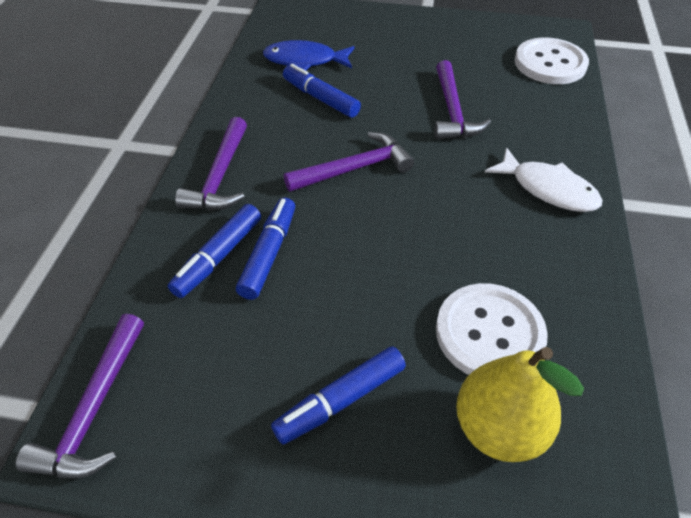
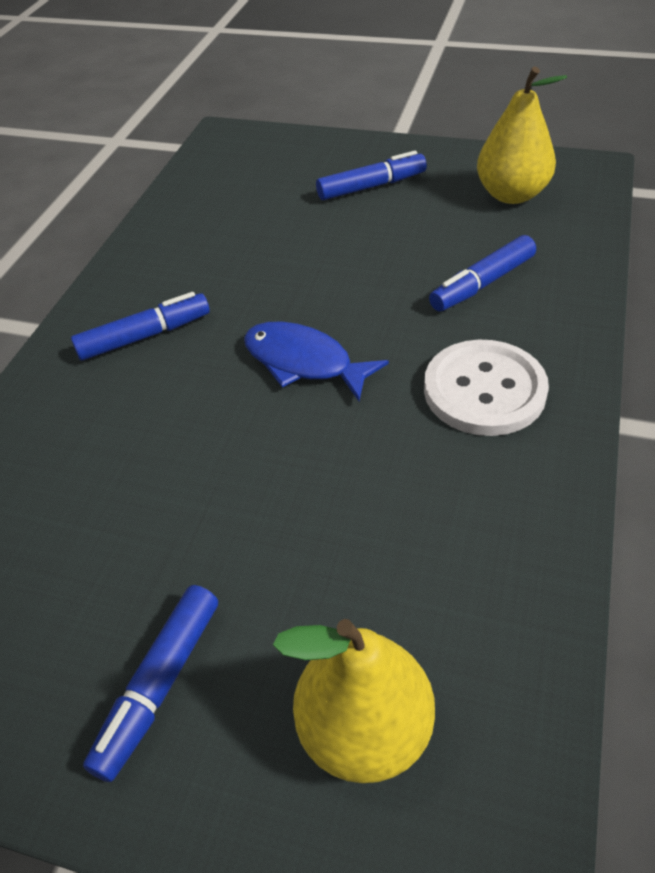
purple hammer: 4 -> 0
white button: 2 -> 1
white fish: 1 -> 0
yellow pear: 1 -> 2

